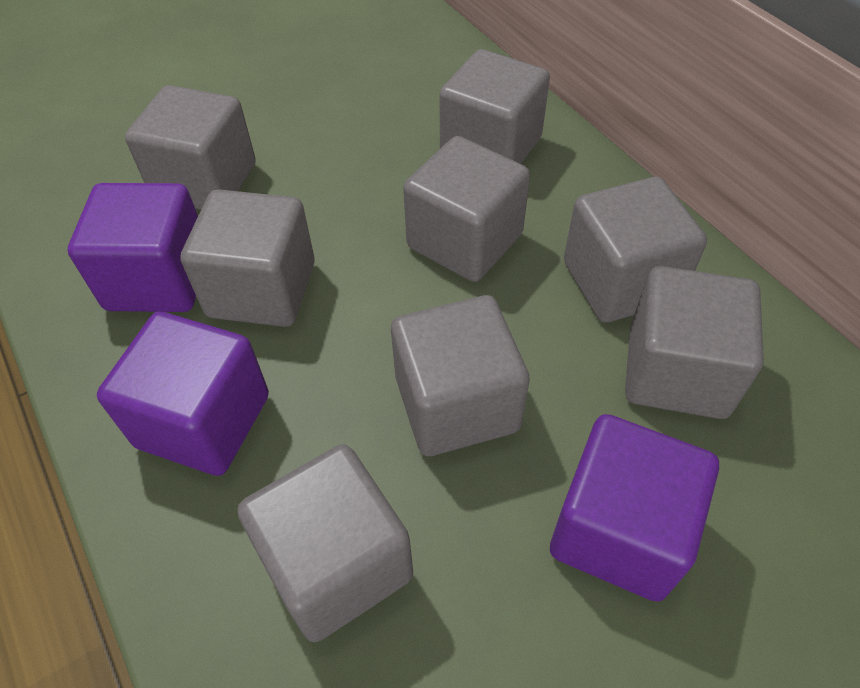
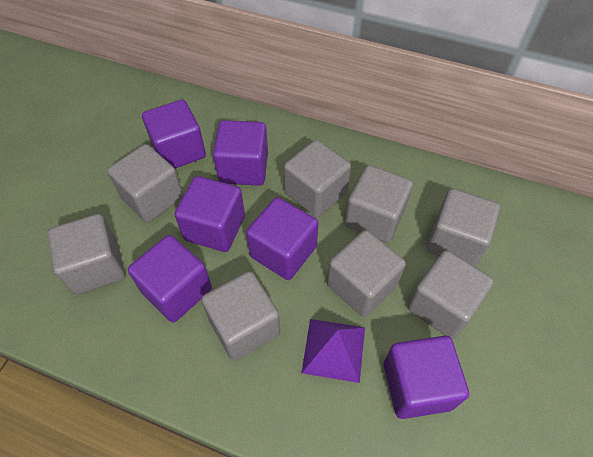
purple cube: 3 -> 6
purple pyramid: 0 -> 1

